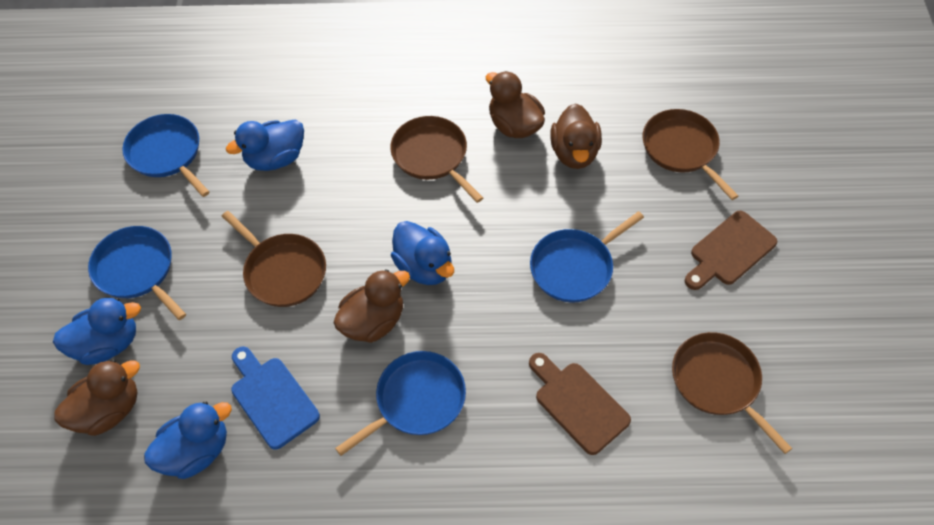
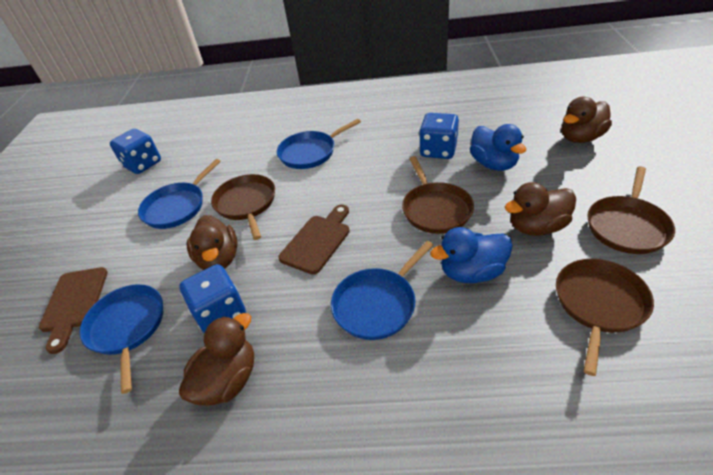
blue cutting board: 1 -> 0
blue dice: 0 -> 3
blue duck: 4 -> 2

